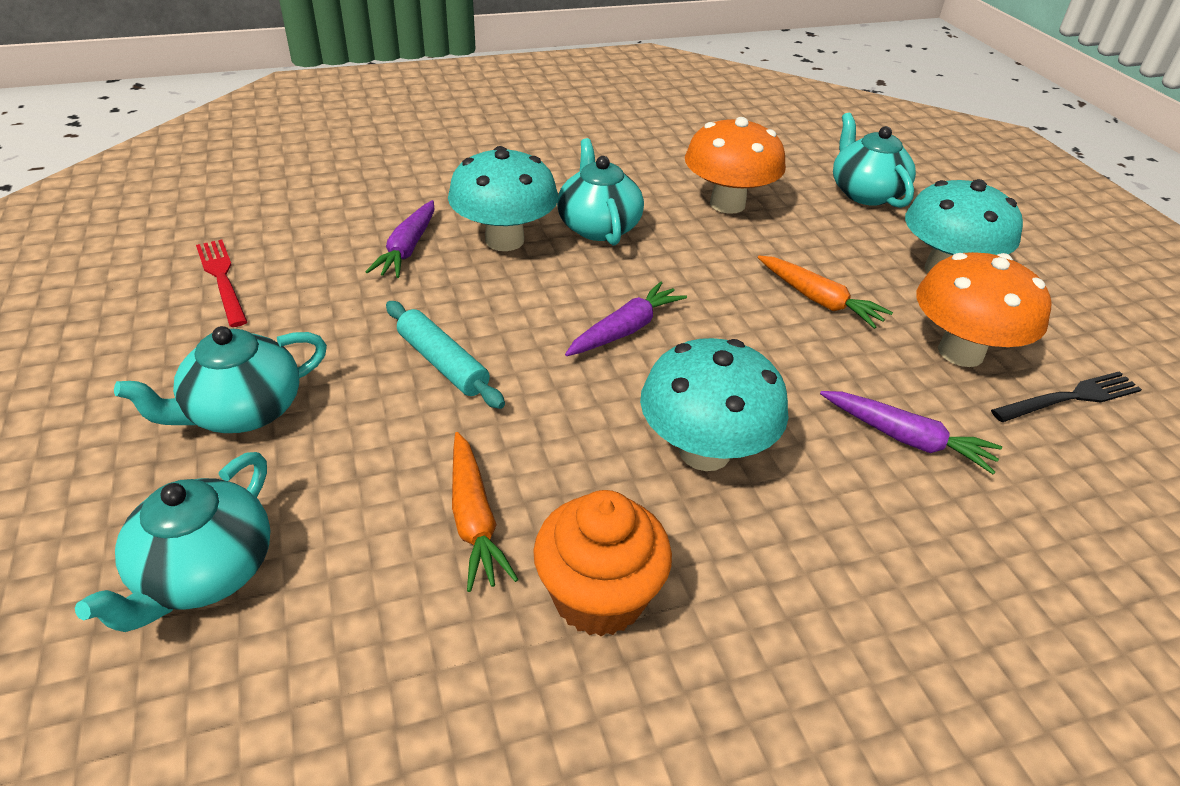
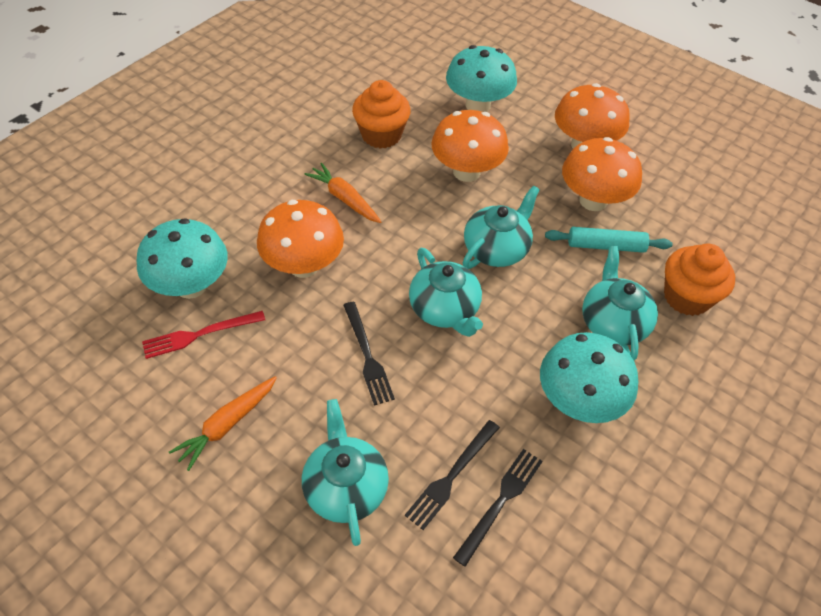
black fork: 1 -> 3
orange cupcake: 1 -> 2
orange mushroom: 2 -> 4
purple carrot: 3 -> 0

